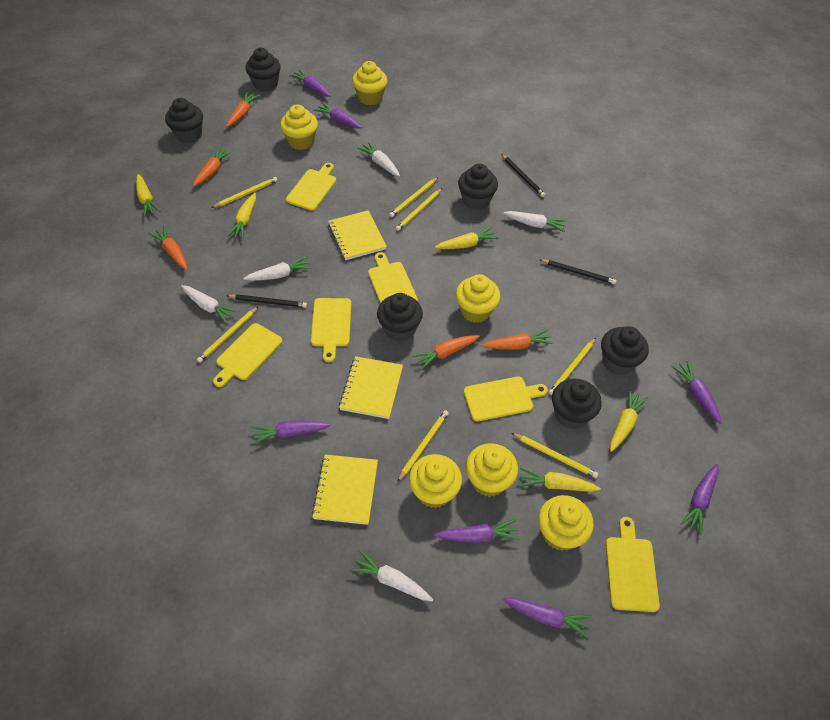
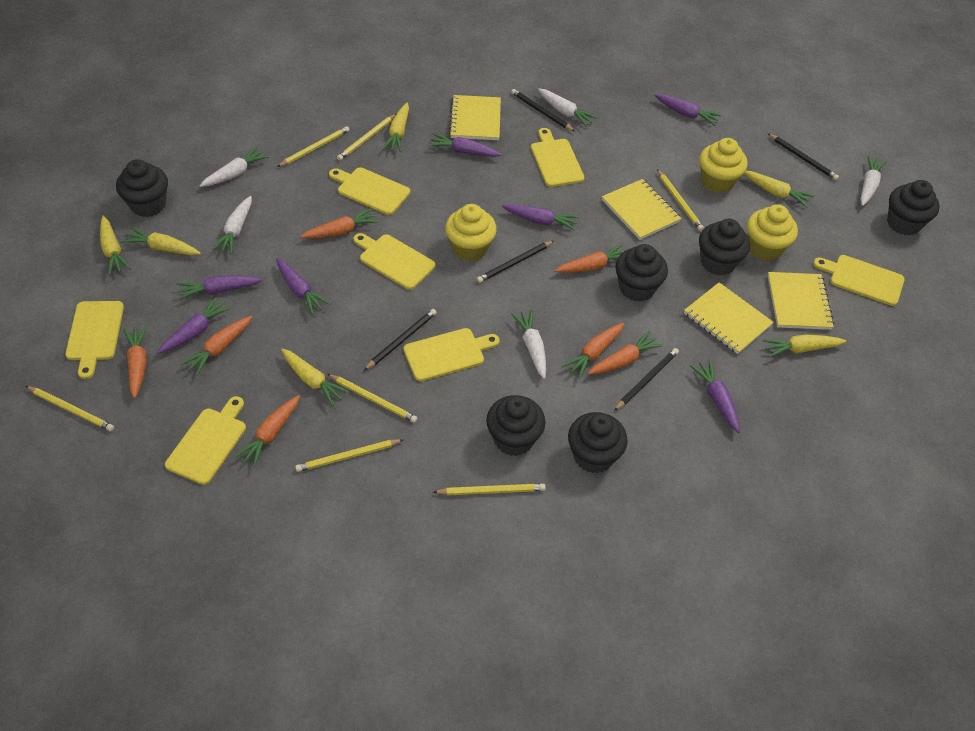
black pencil: 3 -> 5
orange carrot: 5 -> 7
yellow carrot: 5 -> 6
yellow cupcake: 6 -> 3
yellow cutting board: 6 -> 7
yellow notebook: 3 -> 4

